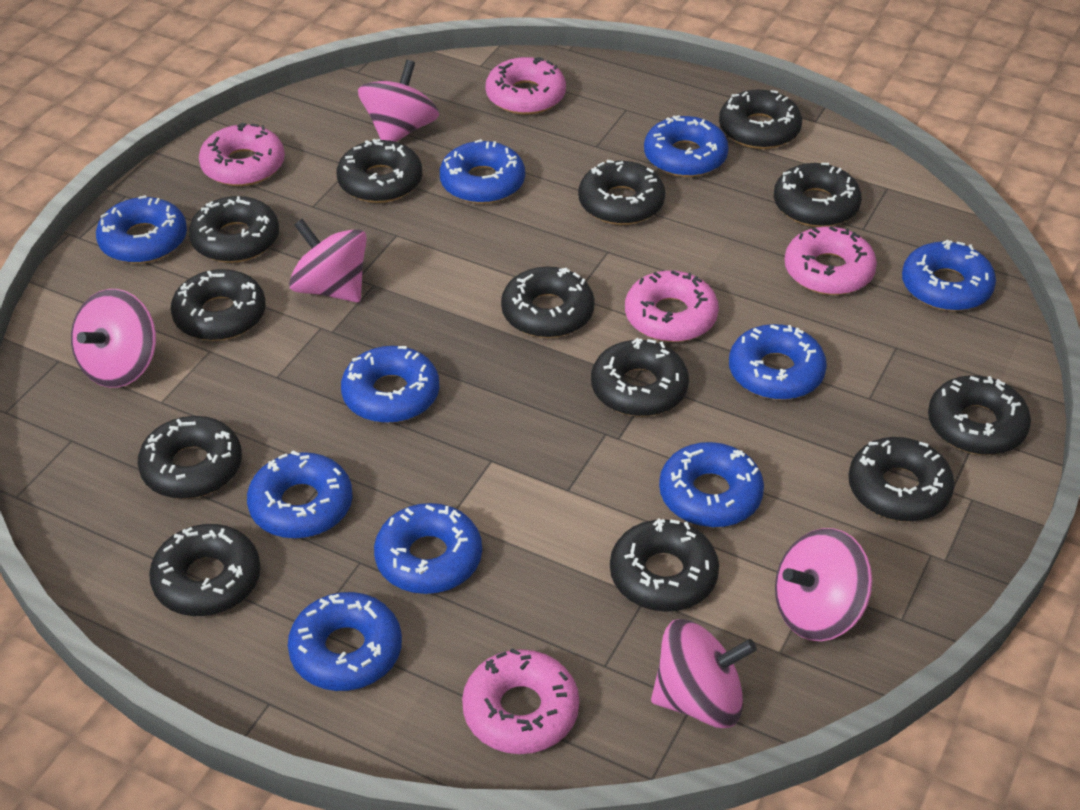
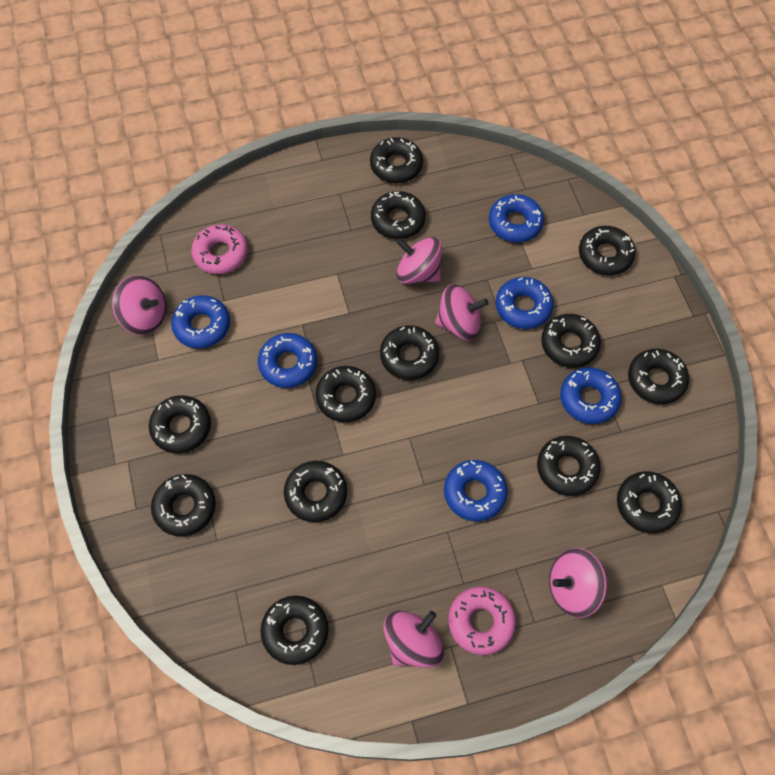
blue donut: 10 -> 6
pink donut: 5 -> 2

